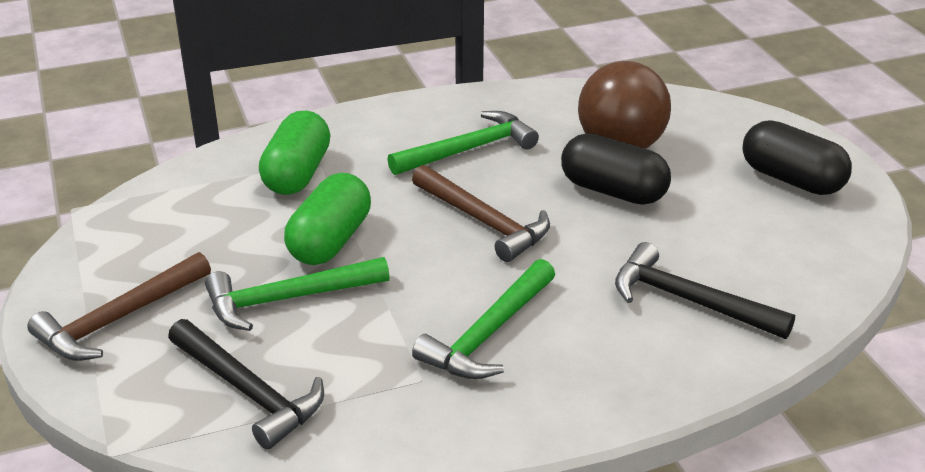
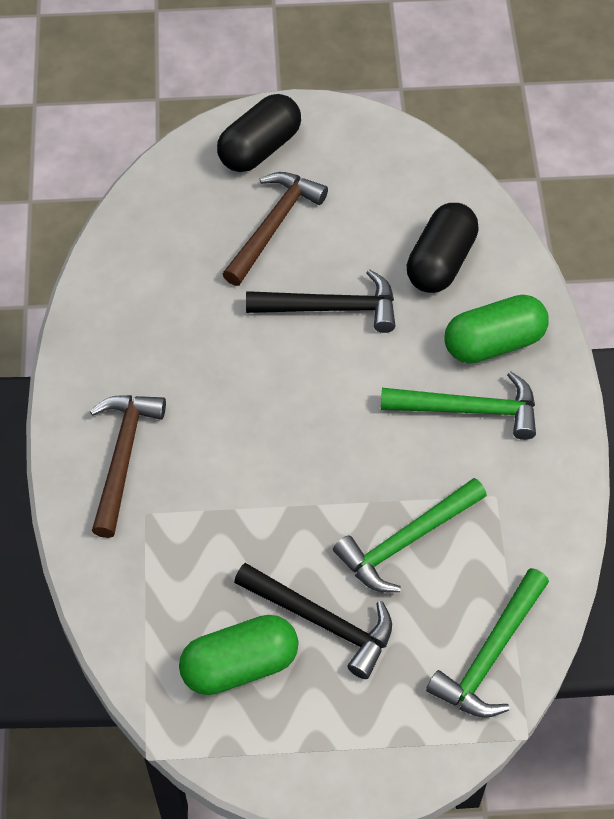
brown ball: 1 -> 0

